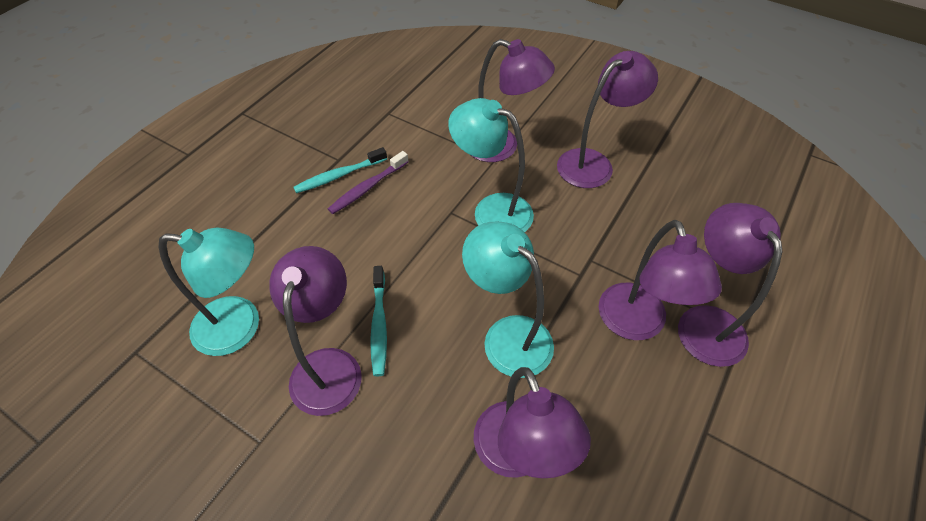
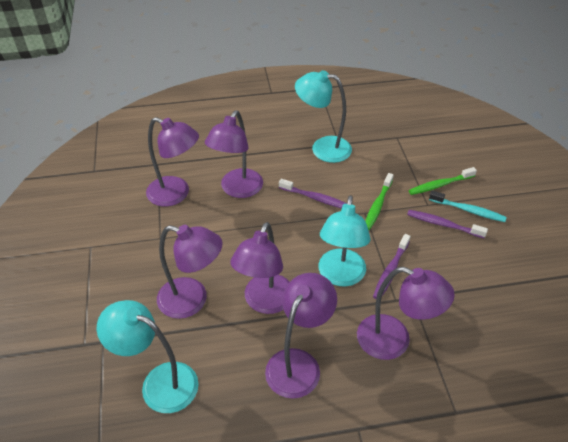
green toothbrush: 0 -> 2
purple toothbrush: 1 -> 3
turquoise toothbrush: 2 -> 1

